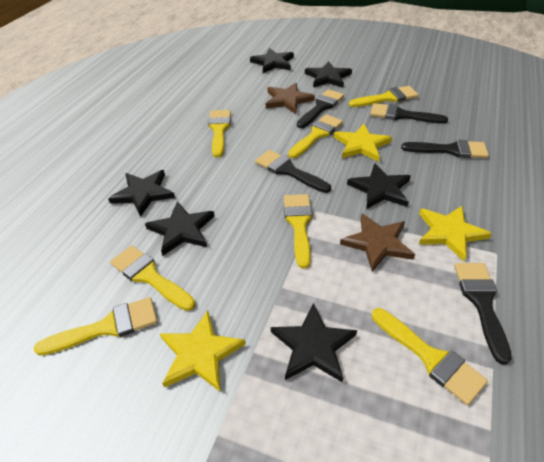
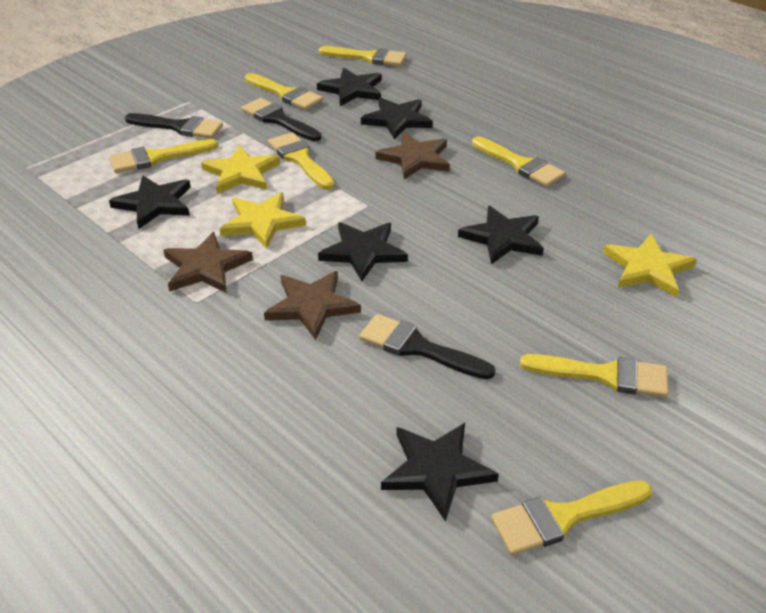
black brush: 5 -> 3
brown star: 2 -> 3

